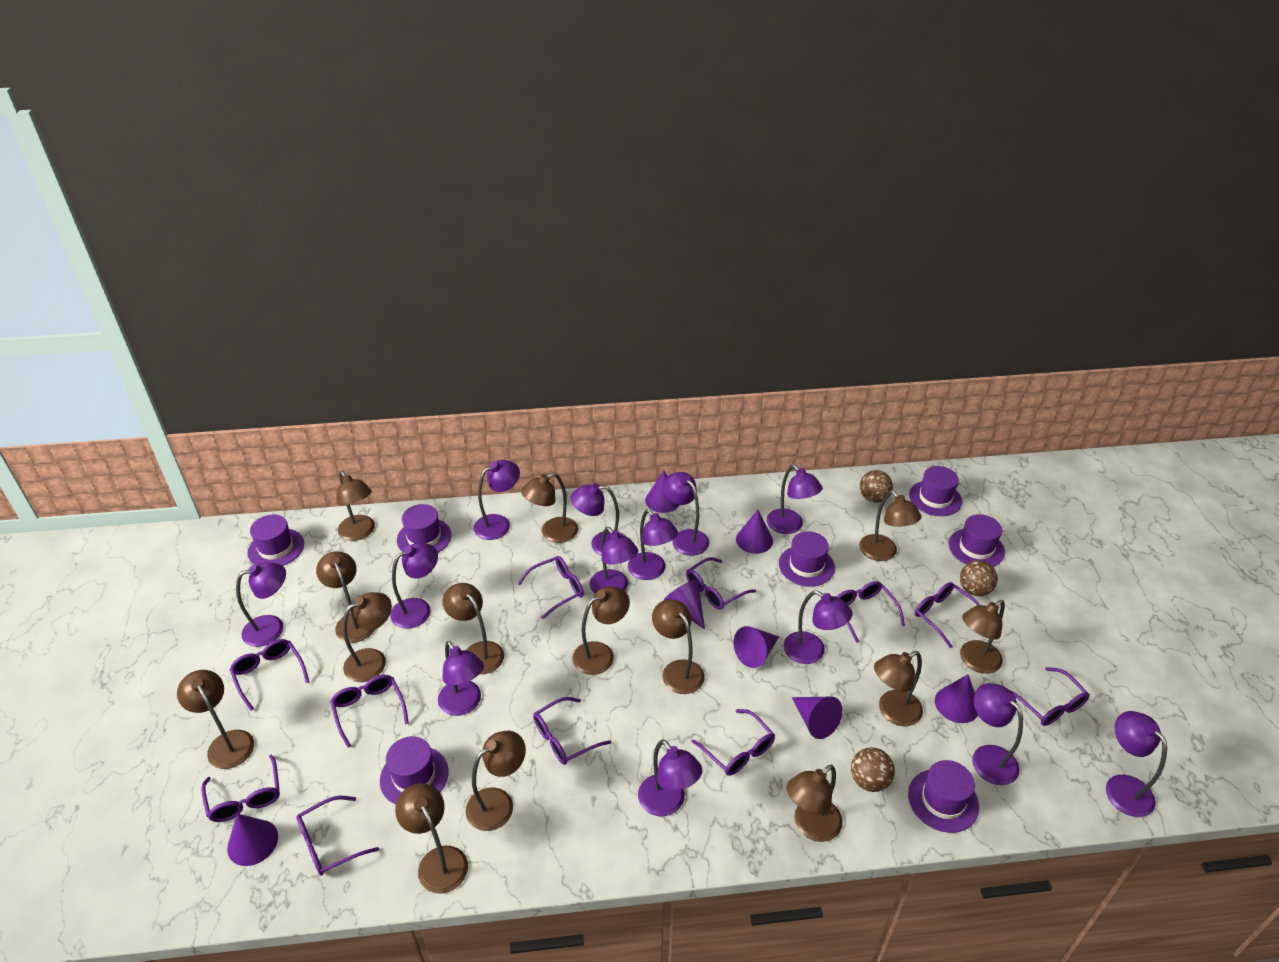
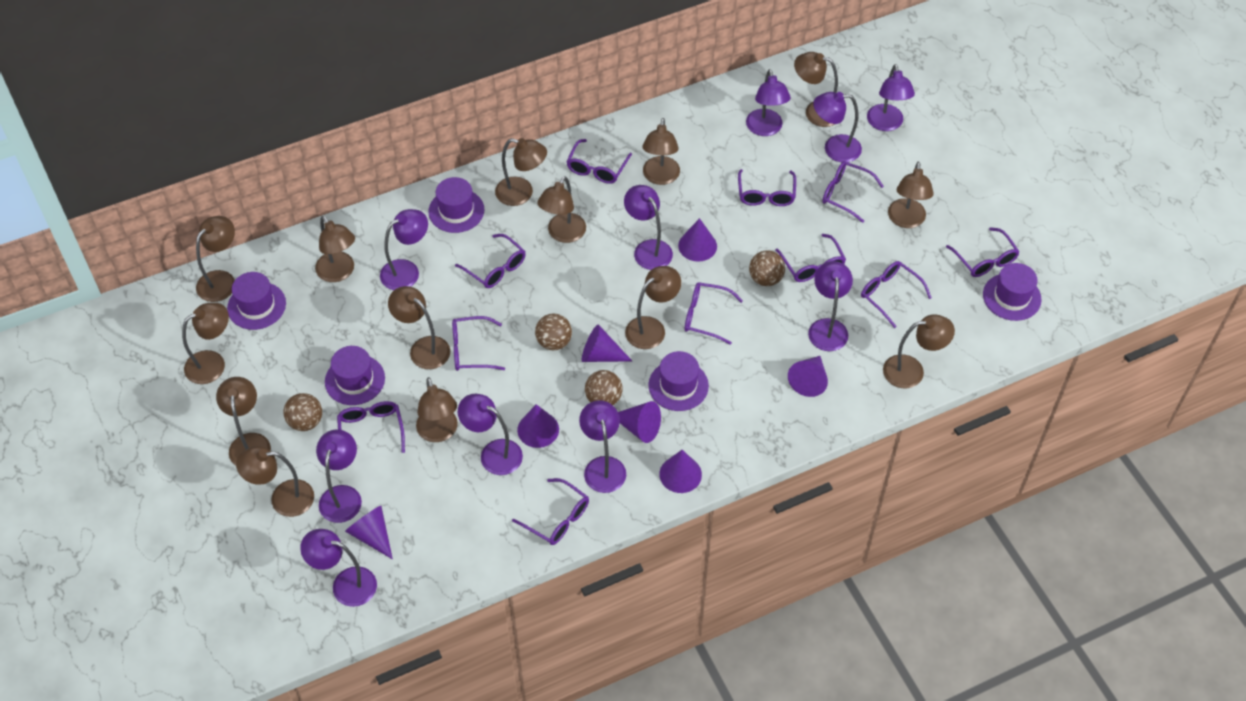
brown ball: 3 -> 4
purple hat: 7 -> 5
purple lamp: 13 -> 10

